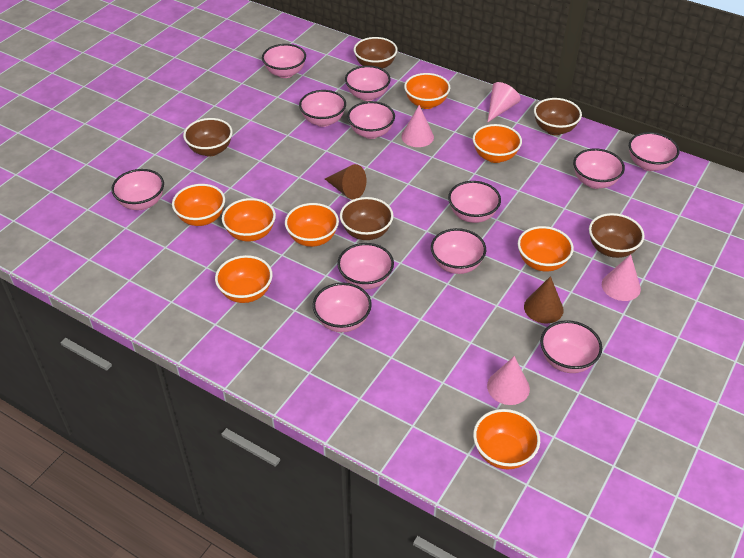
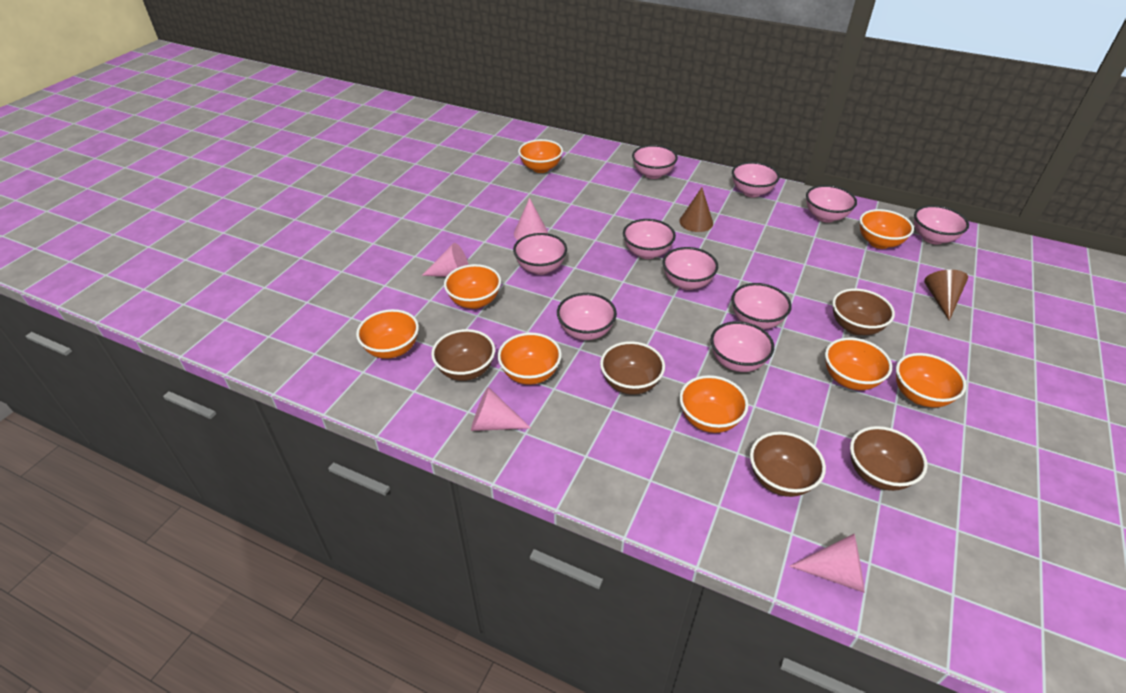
pink bowl: 12 -> 10

